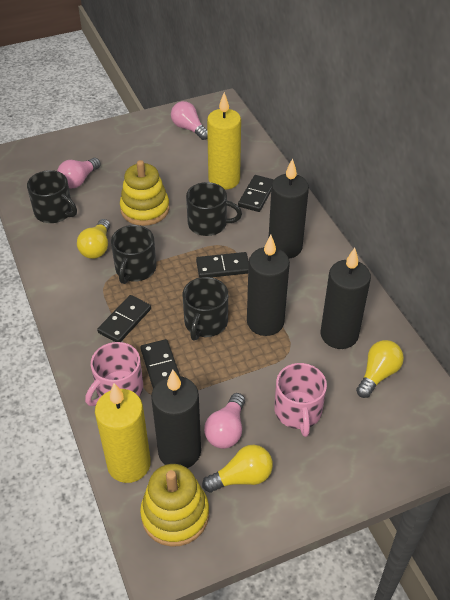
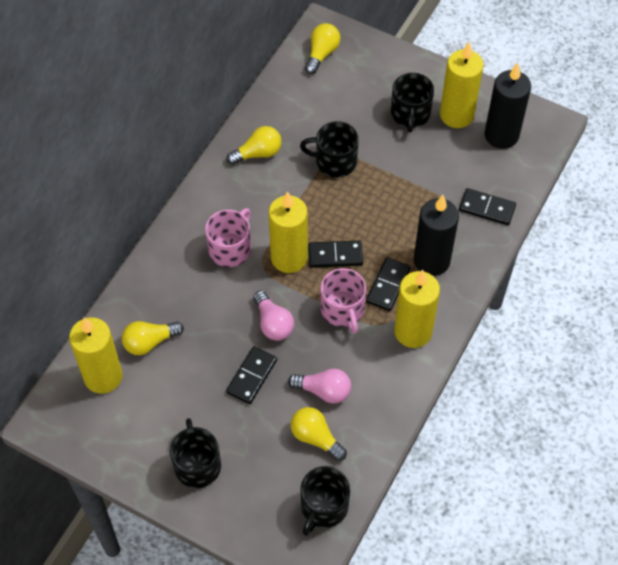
black candle: 4 -> 2
pink light bulb: 3 -> 2
yellow candle: 2 -> 4
yellow light bulb: 3 -> 4
yellow stacking toy: 2 -> 0

